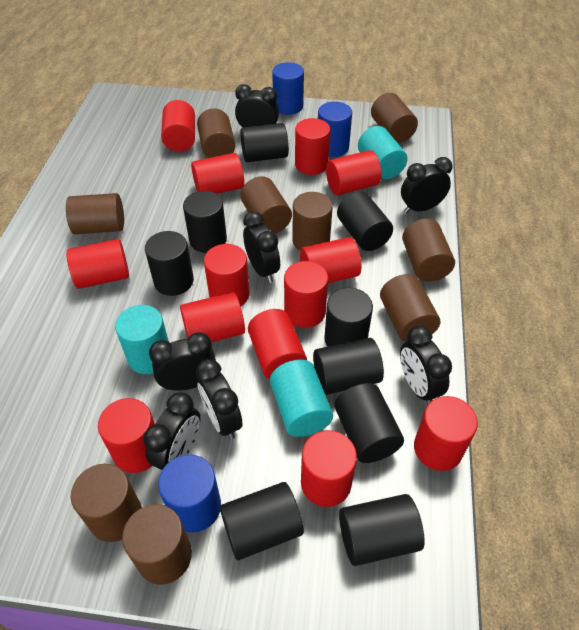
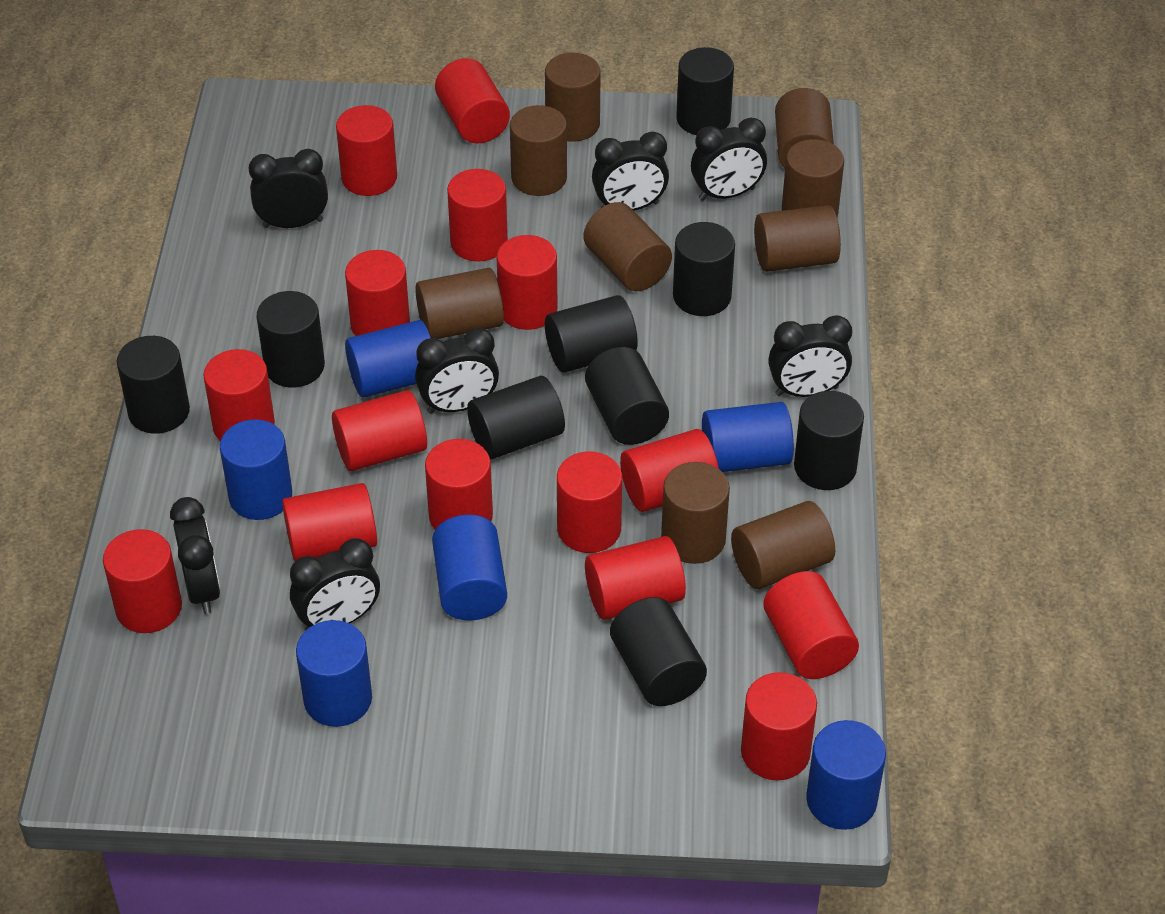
blue cylinder: 3 -> 6
red cylinder: 13 -> 15
turquoise cylinder: 3 -> 0

